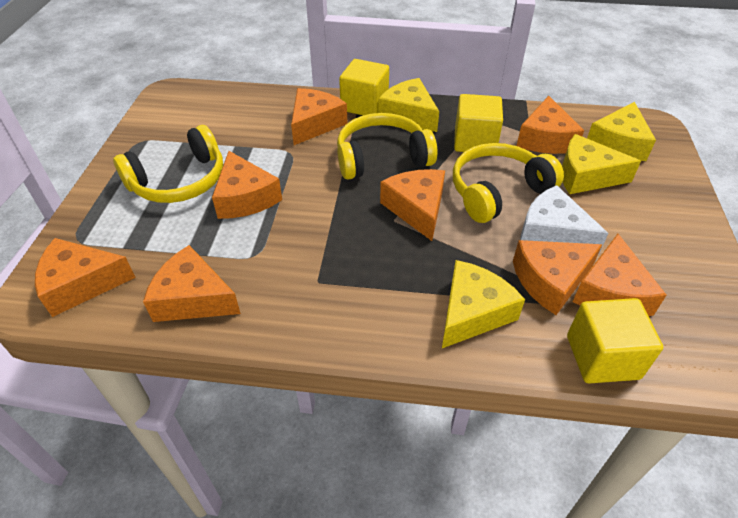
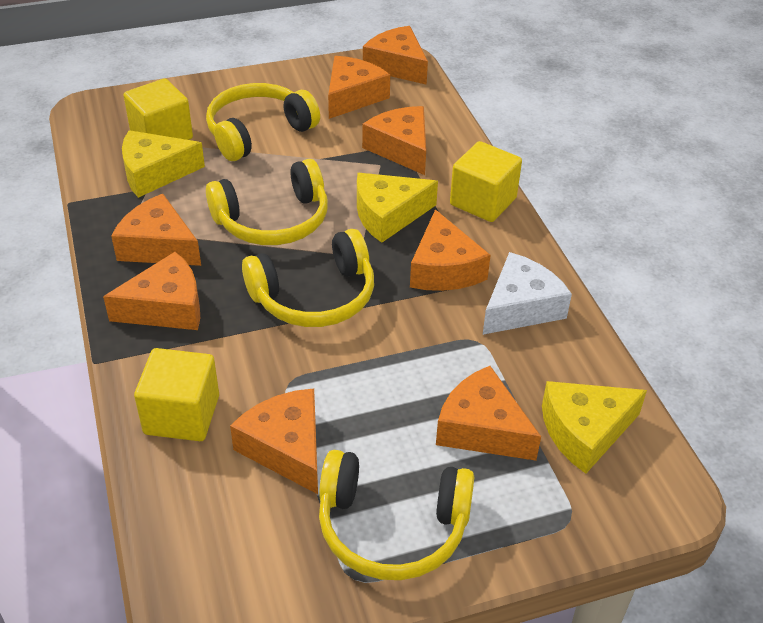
yellow cheese: 4 -> 3
yellow headphones: 3 -> 4

